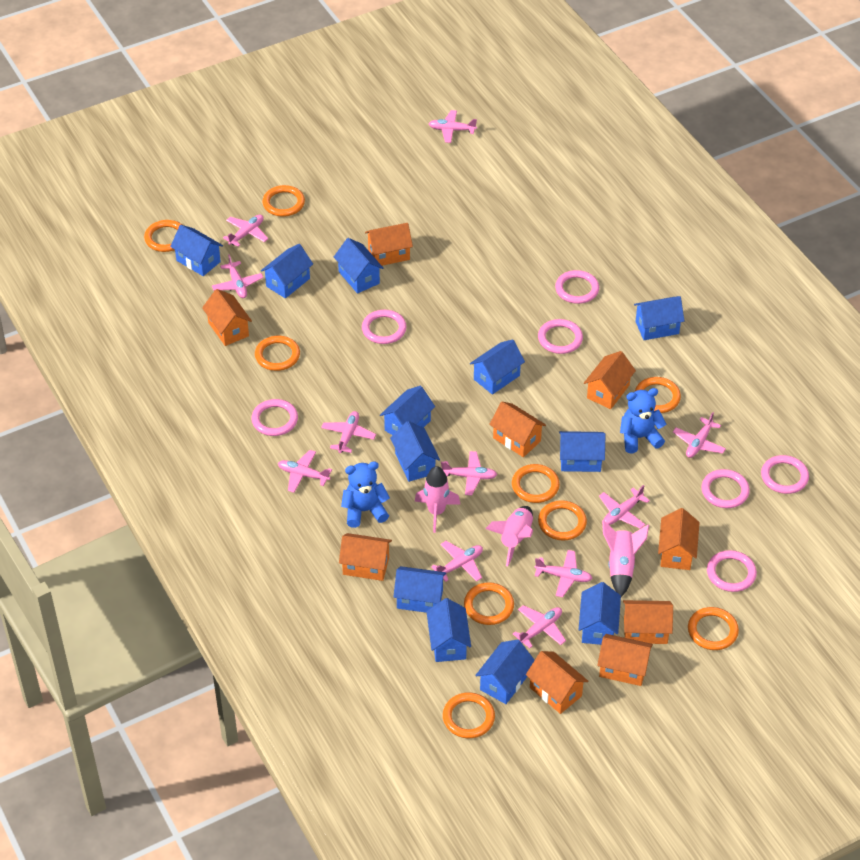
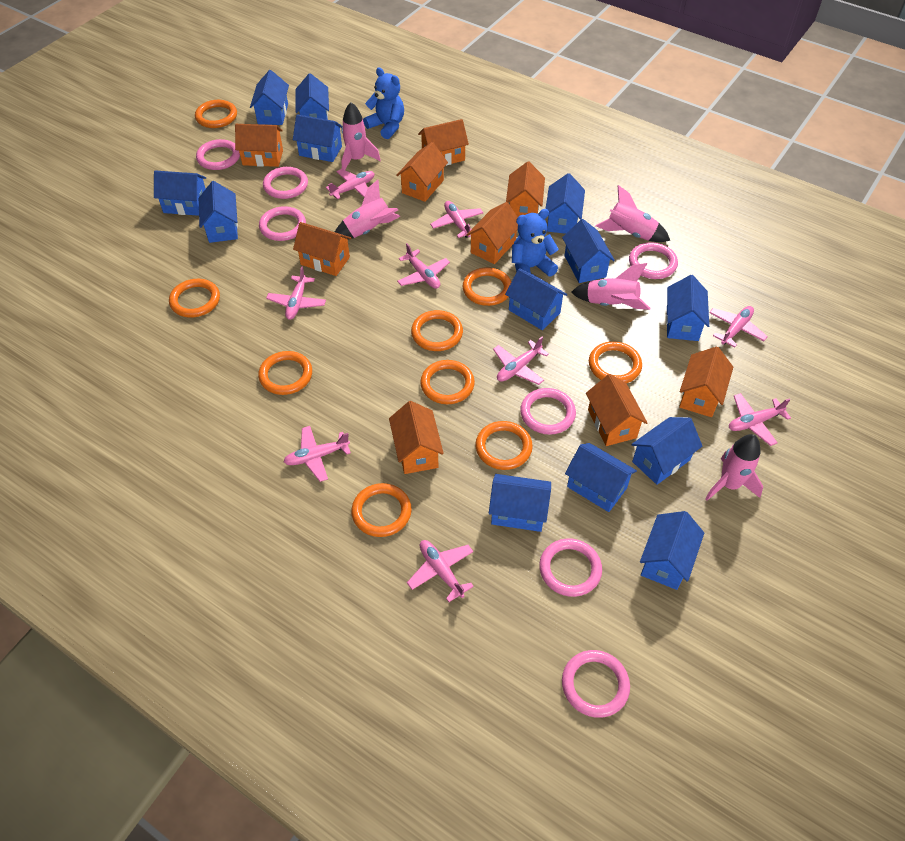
blue house: 12 -> 13
pink plane: 11 -> 9
pink rocket: 3 -> 5

